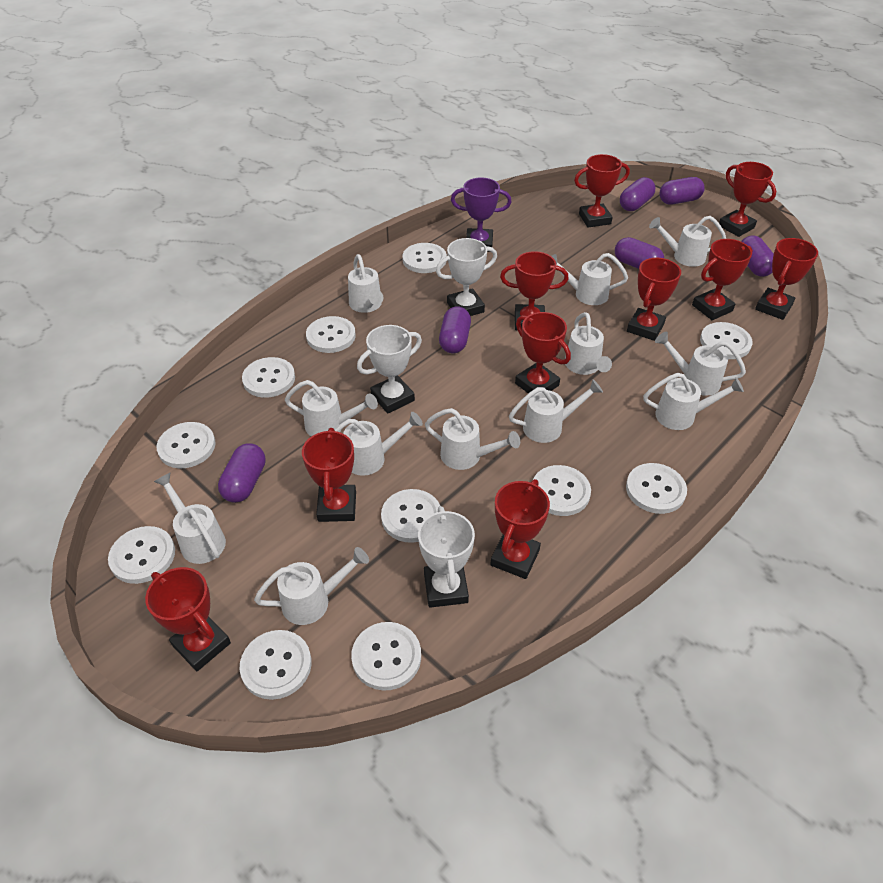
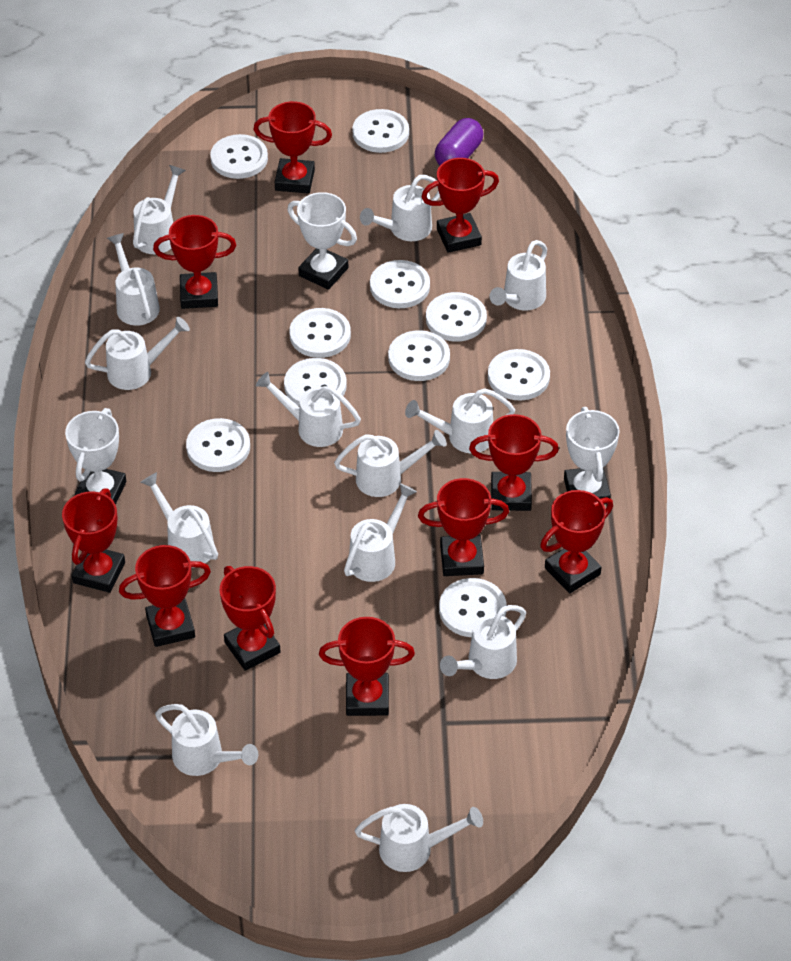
purple capsule: 6 -> 1
purple trophy: 1 -> 0
white button: 11 -> 10
white watering can: 12 -> 13

